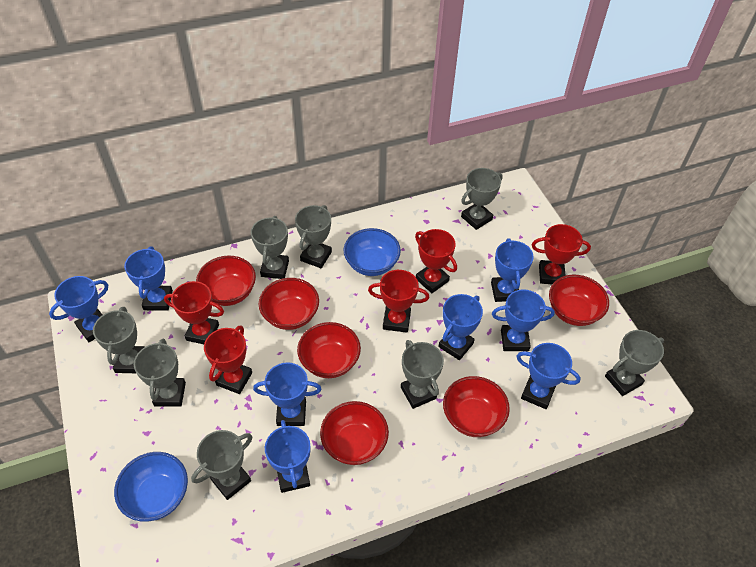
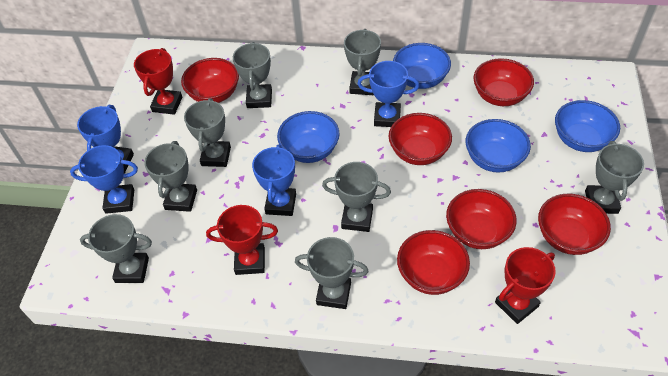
blue bowl: 2 -> 4
blue trophy: 8 -> 4
red trophy: 5 -> 3

